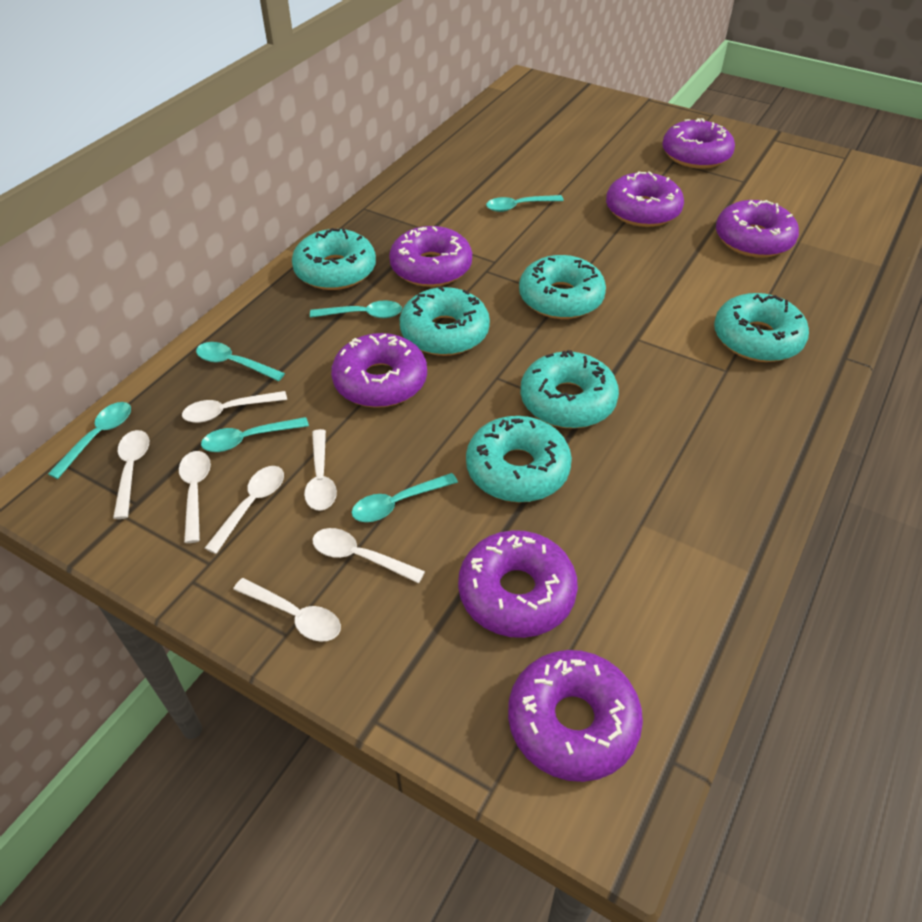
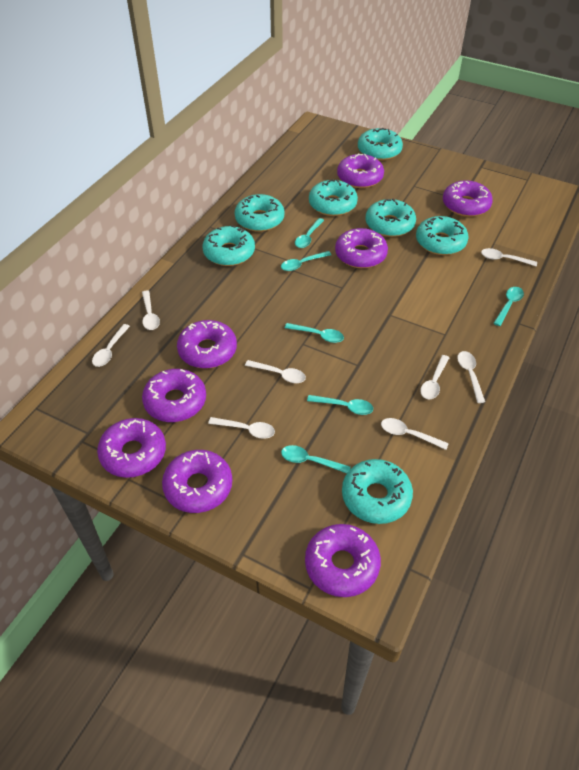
purple donut: 7 -> 8
turquoise donut: 6 -> 7
white spoon: 7 -> 8

